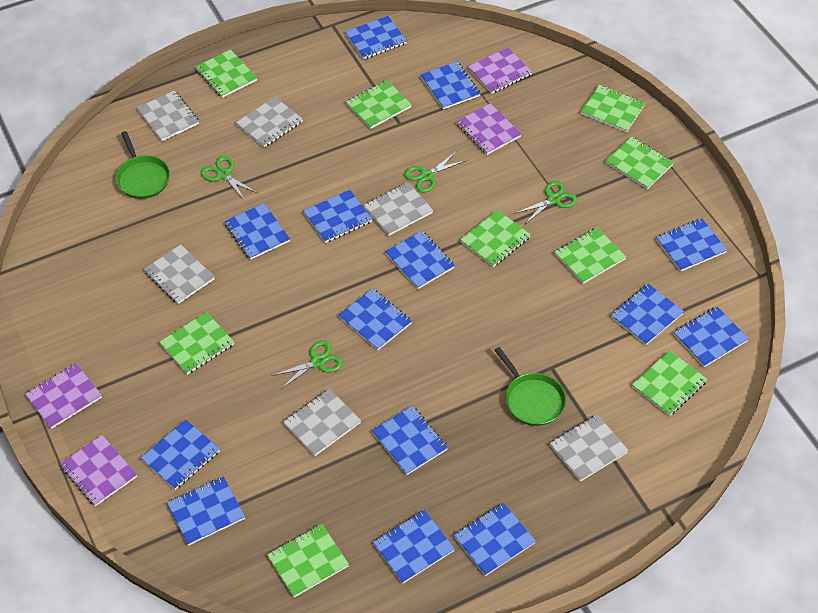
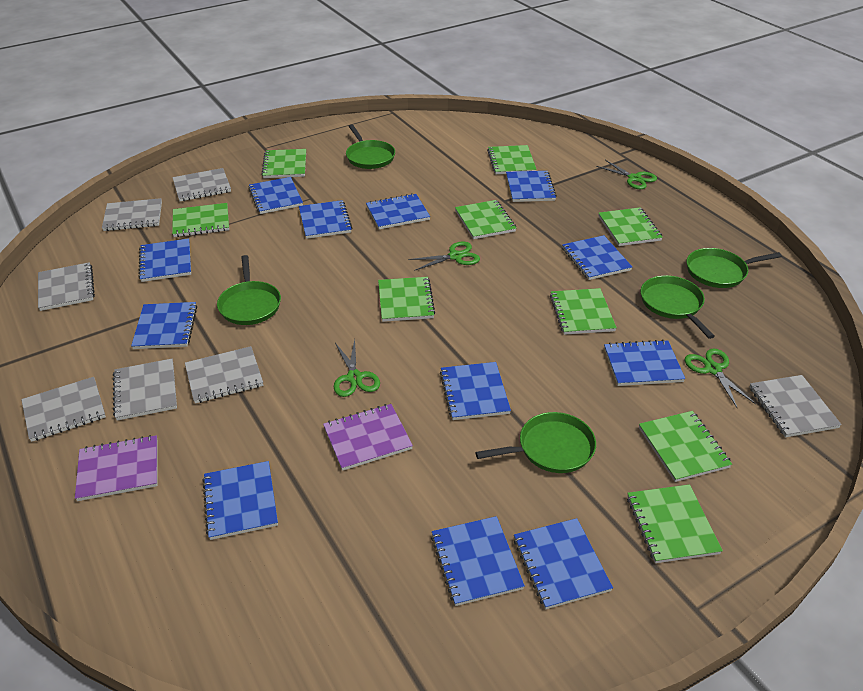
blue notebook: 14 -> 12
green pan: 2 -> 5
grey notebook: 6 -> 7
purple notebook: 4 -> 2

